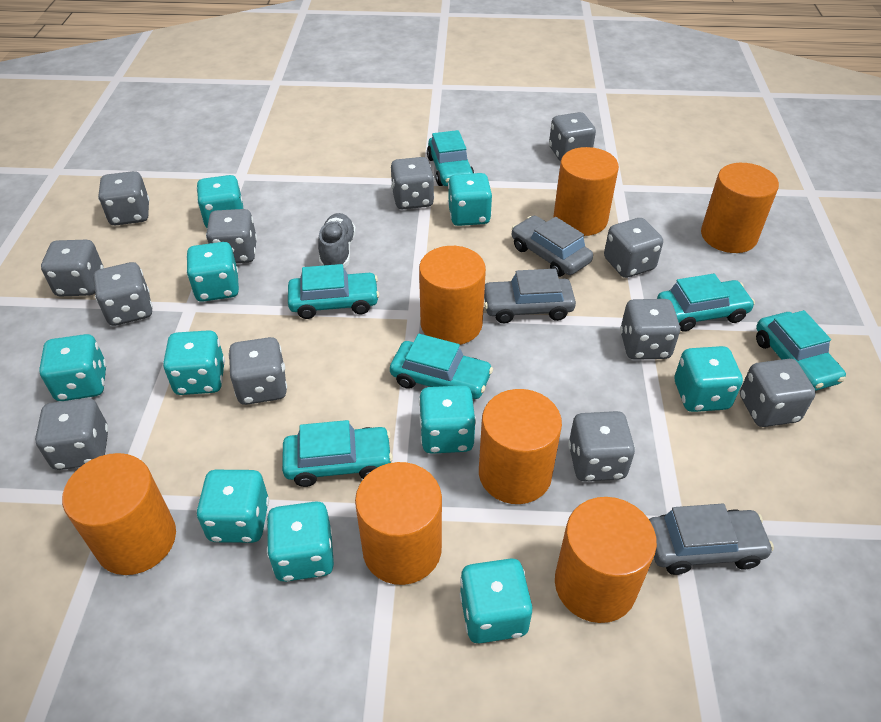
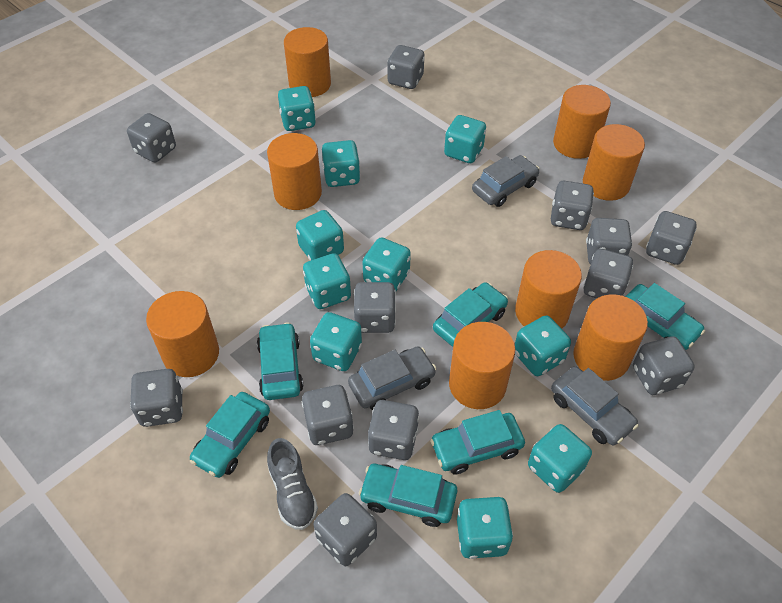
orange cylinder: 7 -> 8

